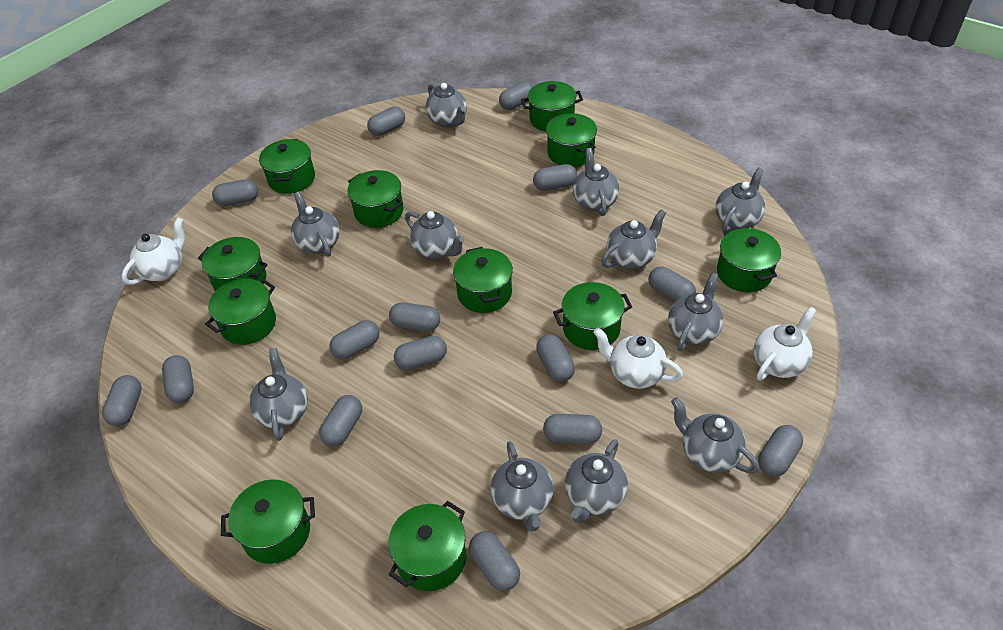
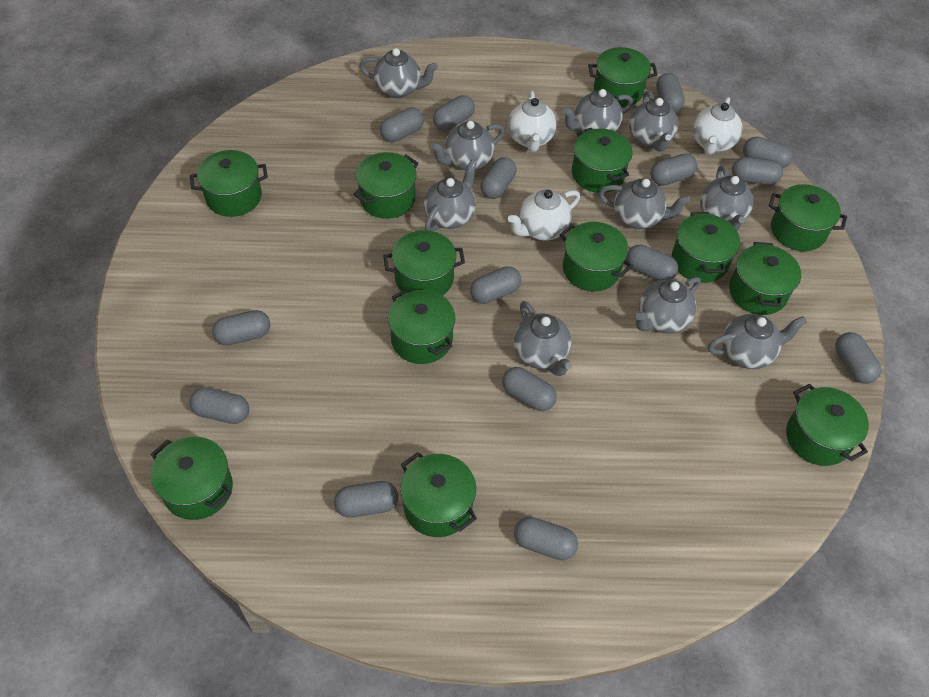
green pot: 11 -> 13
grey teapot: 11 -> 10

